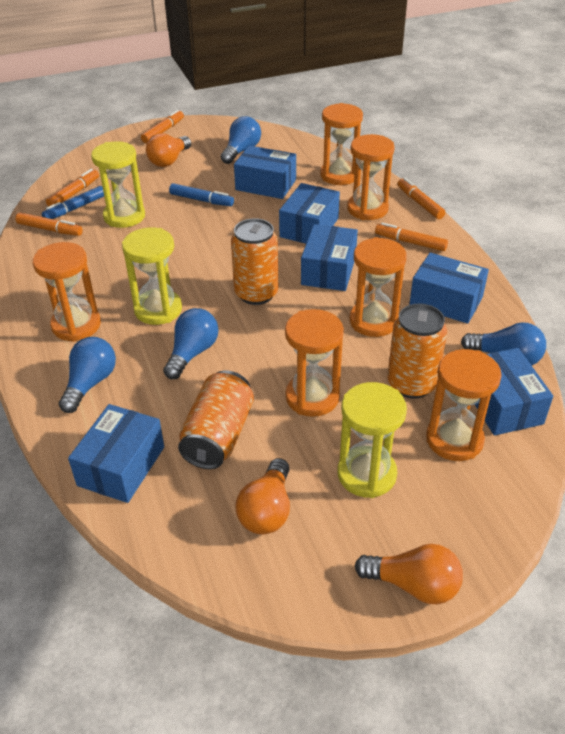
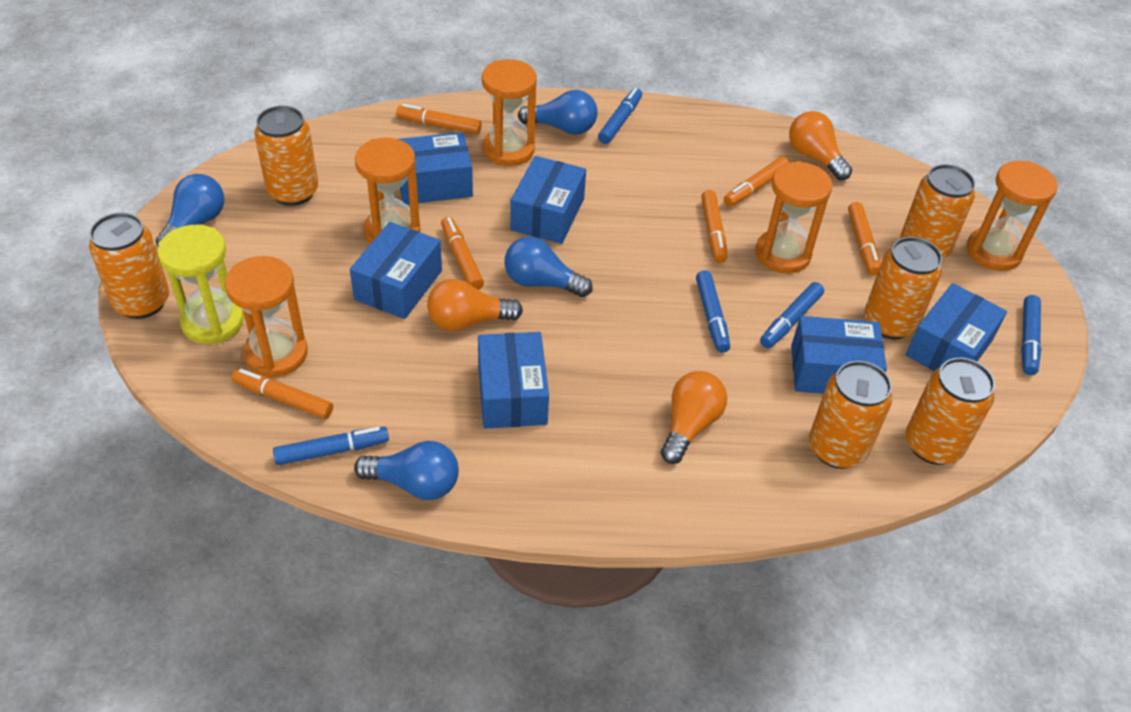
blue marker: 2 -> 5
orange can: 3 -> 6
orange hourglass: 6 -> 5
orange marker: 5 -> 6
yellow hourglass: 3 -> 1

